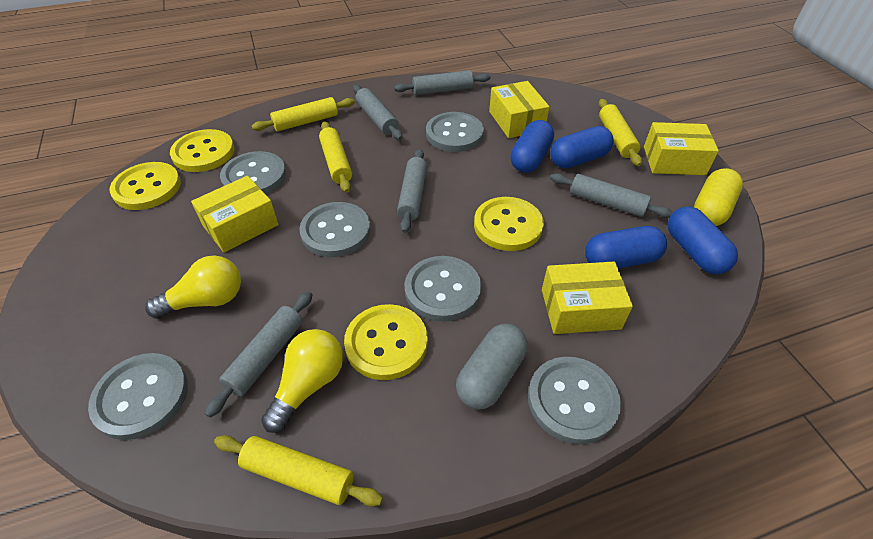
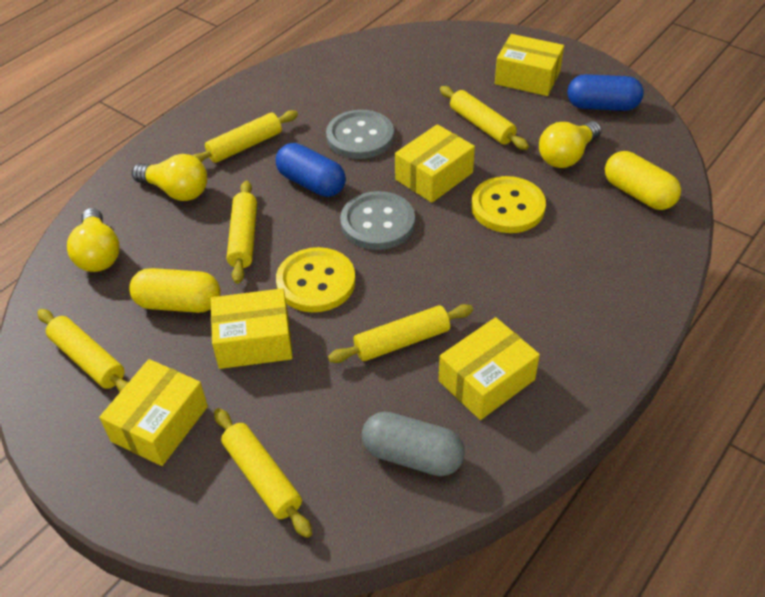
blue capsule: 4 -> 2
grey button: 6 -> 2
grey rolling pin: 5 -> 0
yellow box: 4 -> 5
yellow button: 4 -> 2
yellow capsule: 1 -> 2
yellow light bulb: 2 -> 3
yellow rolling pin: 4 -> 6

